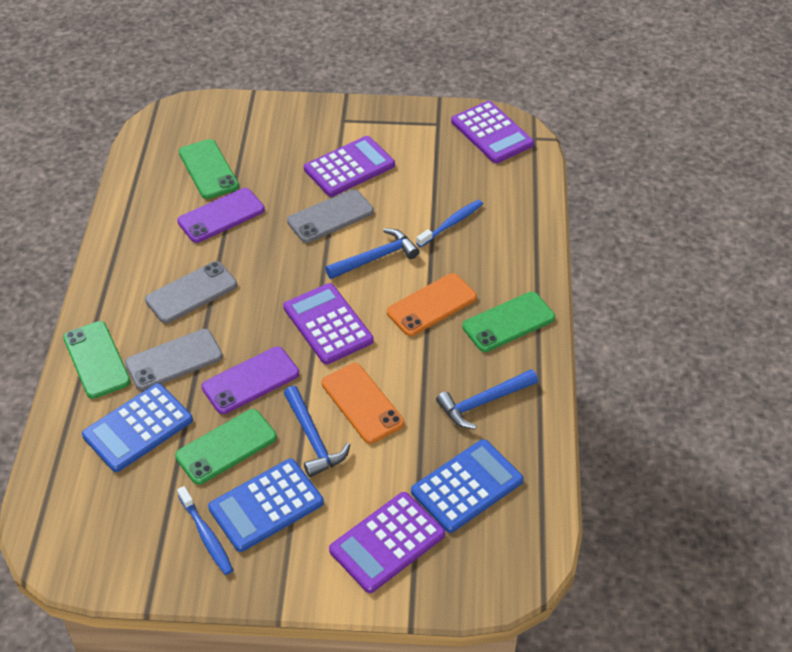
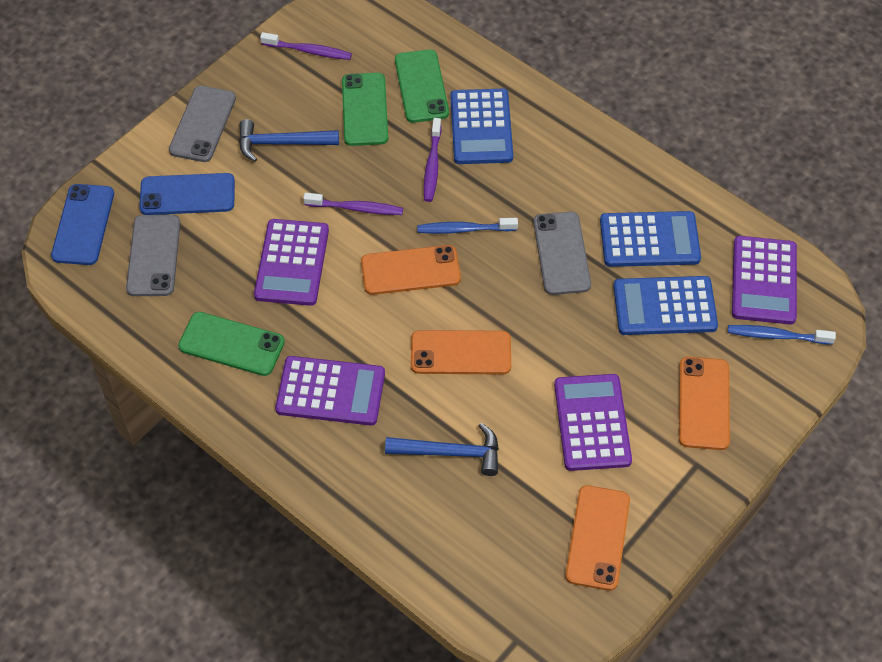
blue hammer: 3 -> 2
blue phone: 0 -> 2
green phone: 4 -> 3
orange phone: 2 -> 4
purple phone: 2 -> 0
purple toothbrush: 0 -> 3

